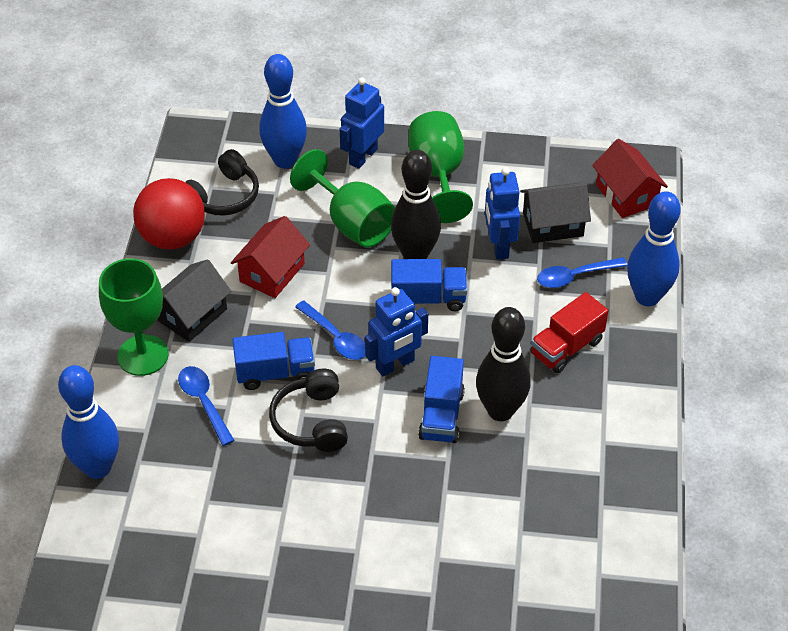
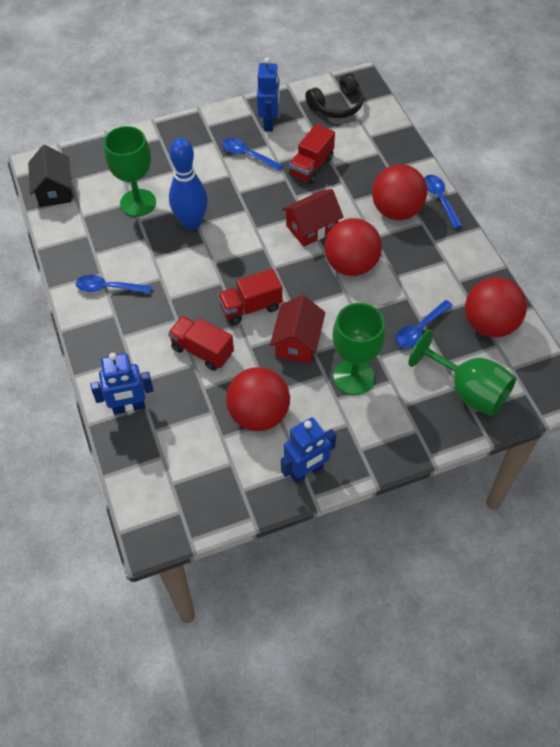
black bowling pin: 2 -> 0
black headphones: 2 -> 1
black house: 2 -> 1
blue bowling pin: 3 -> 1
blue spoon: 3 -> 4
blue truck: 3 -> 0
red ball: 1 -> 4
red truck: 1 -> 3

